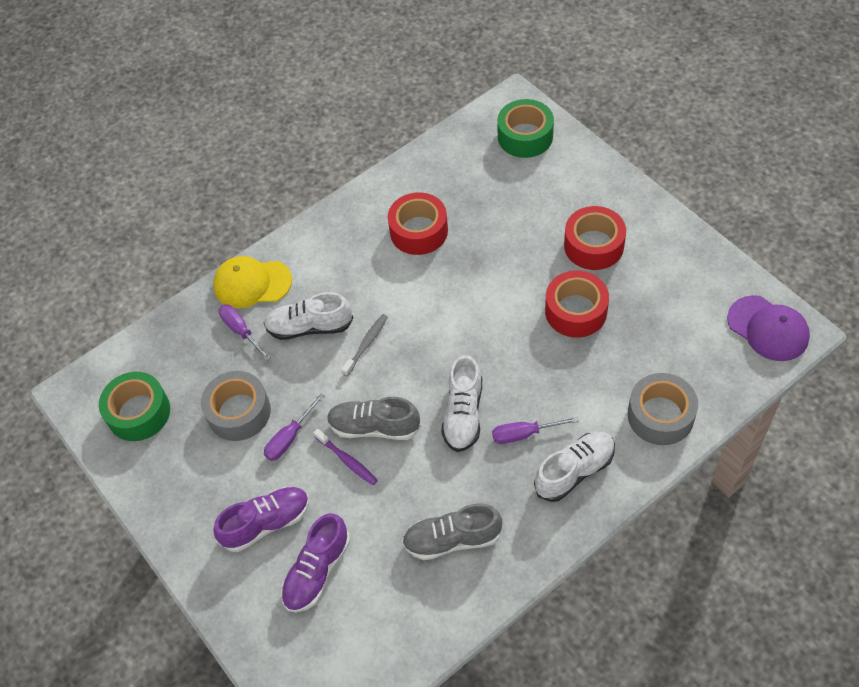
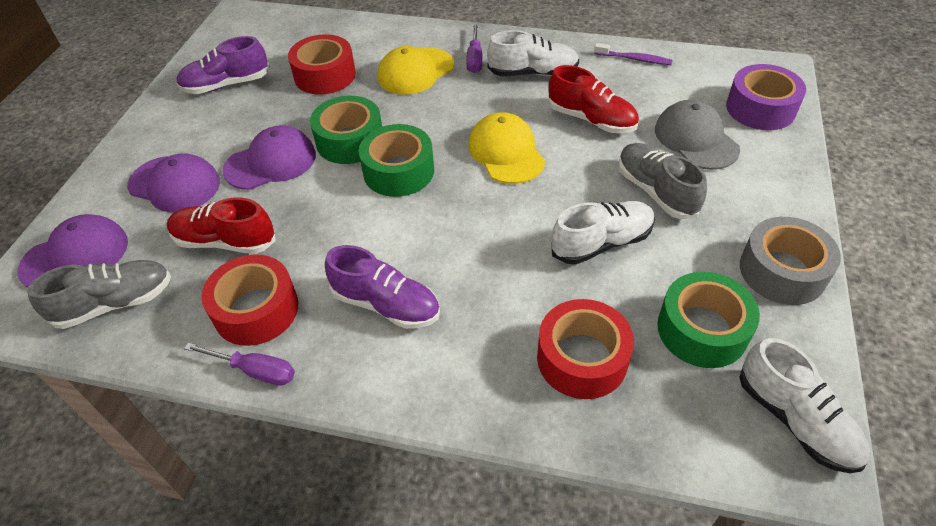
green tape: 2 -> 3
grey cap: 0 -> 1
grey tape: 2 -> 1
grey toothbrush: 1 -> 0
purple cap: 1 -> 3
purple screwdriver: 3 -> 2
purple tape: 0 -> 1
red shoe: 0 -> 2
yellow cap: 1 -> 2

